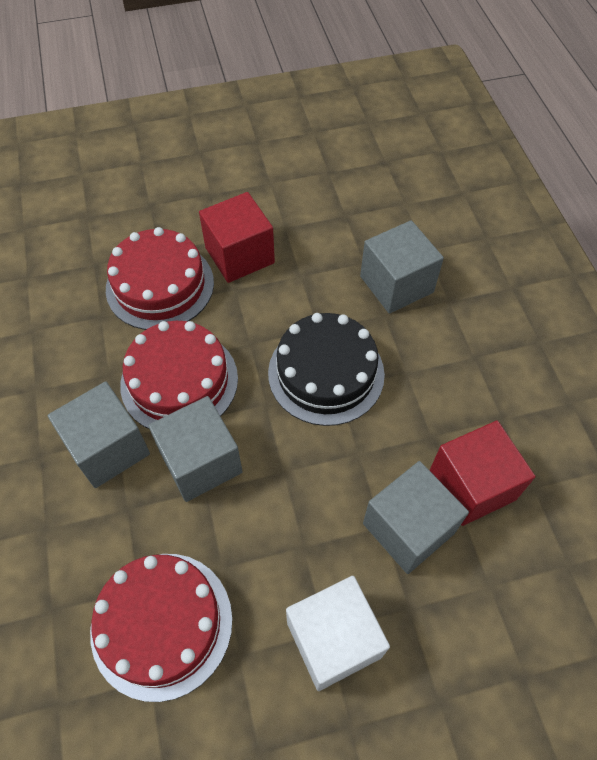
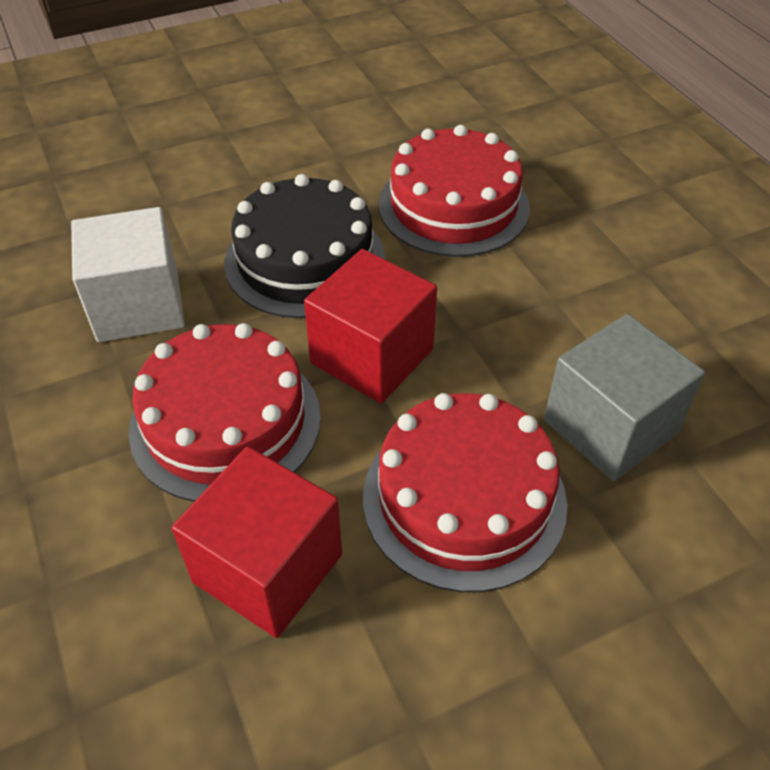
grey cube: 4 -> 1

